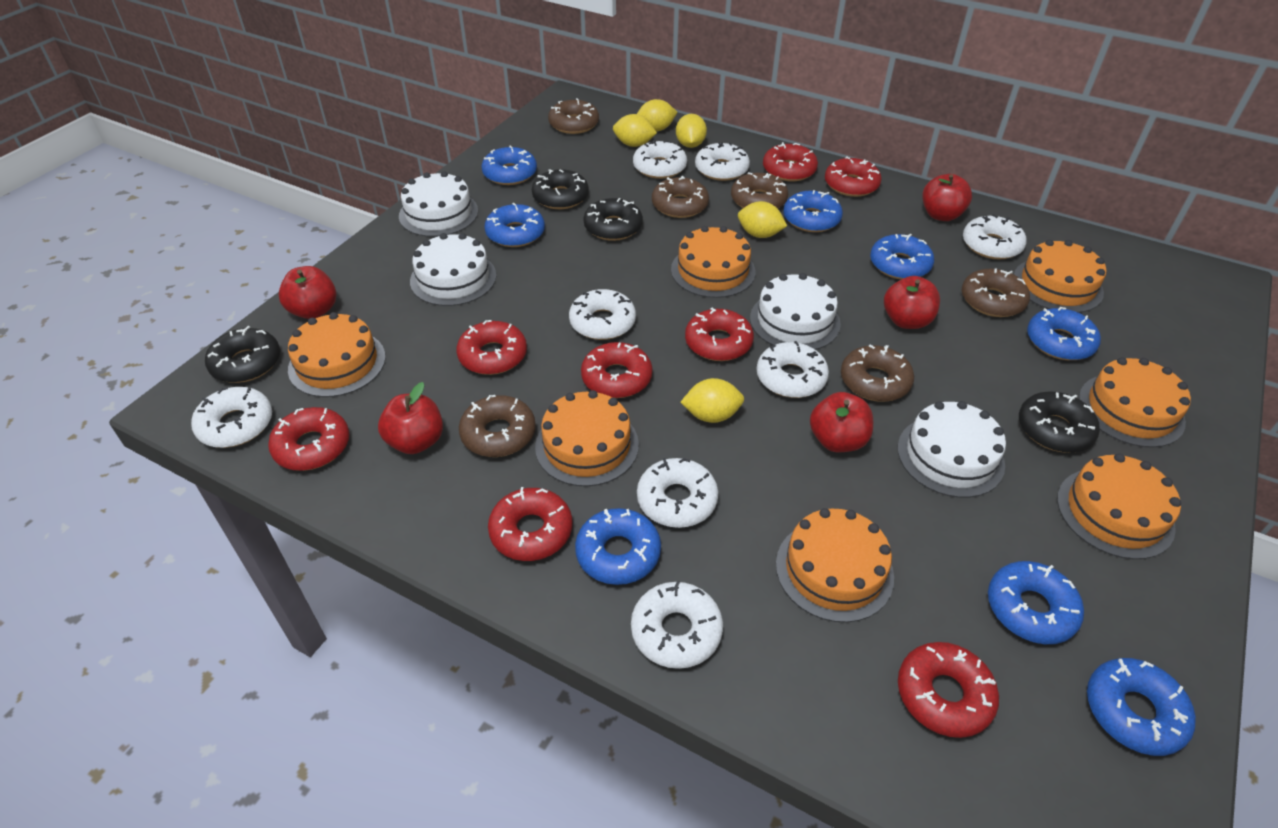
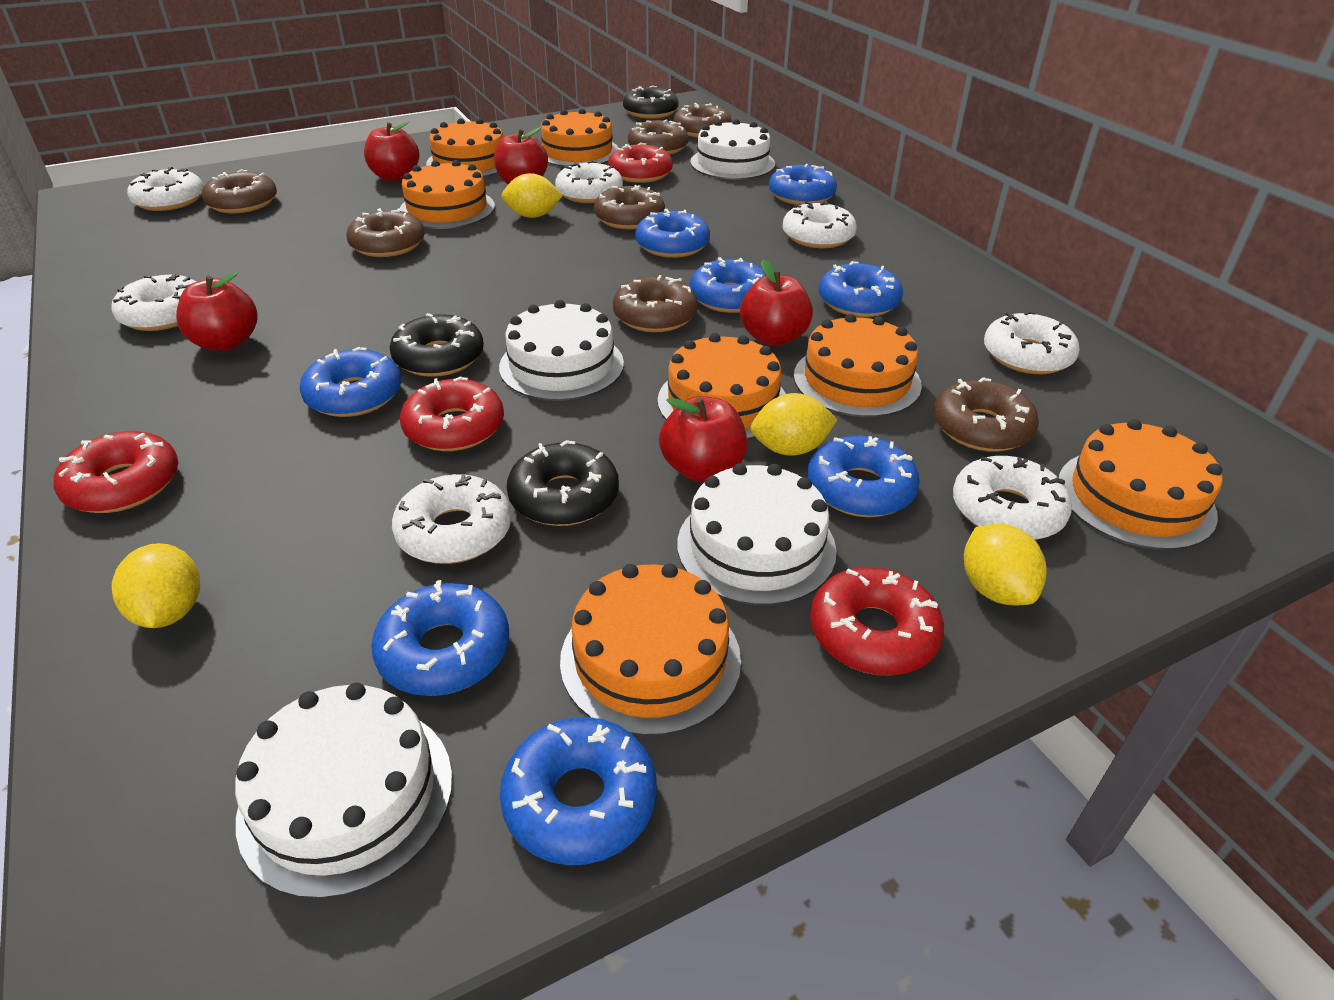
black donut: 4 -> 3
brown donut: 6 -> 7
red donut: 8 -> 4
white donut: 8 -> 7
yellow lemon: 5 -> 4

